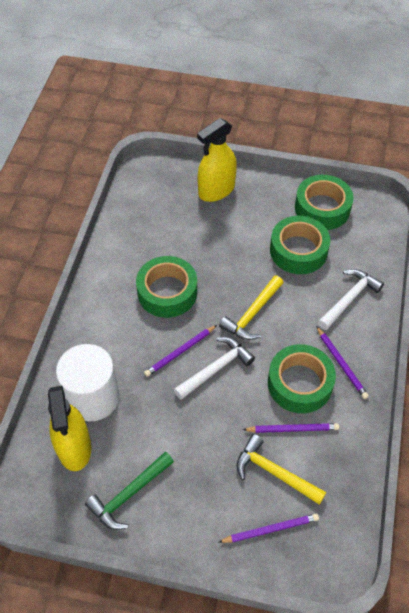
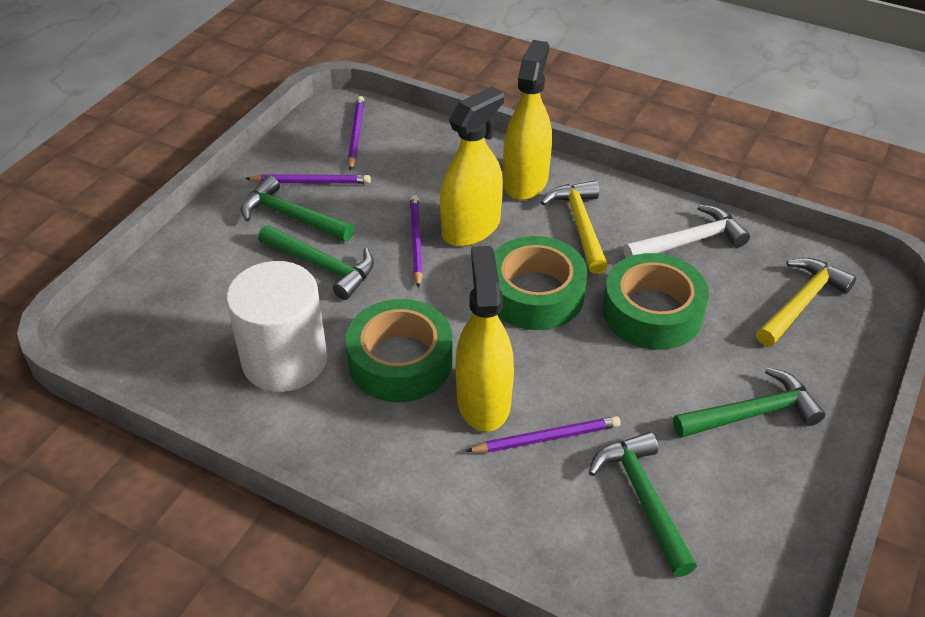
green hammer: 1 -> 4
green tape: 4 -> 3
white hammer: 2 -> 1
yellow spray bottle: 2 -> 3

